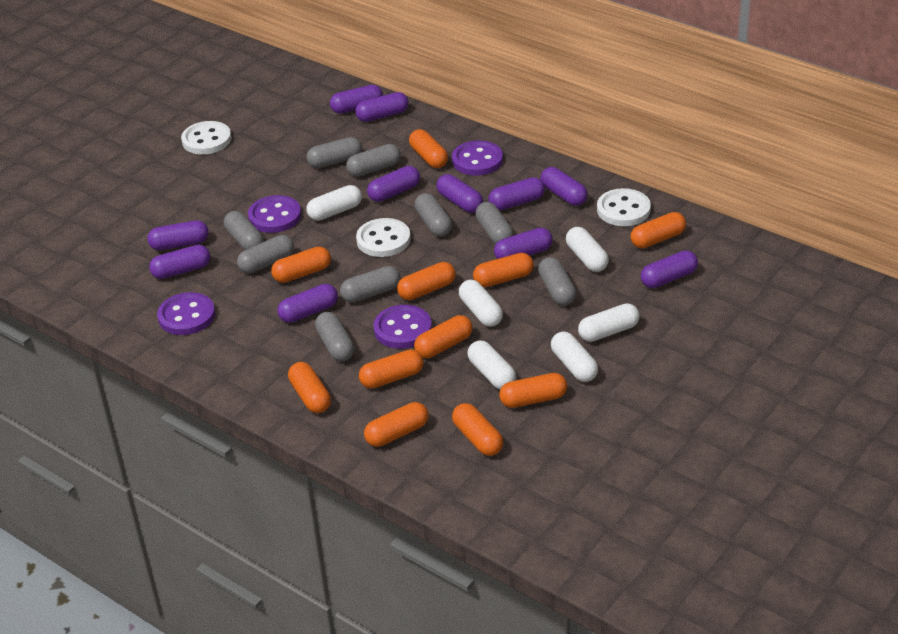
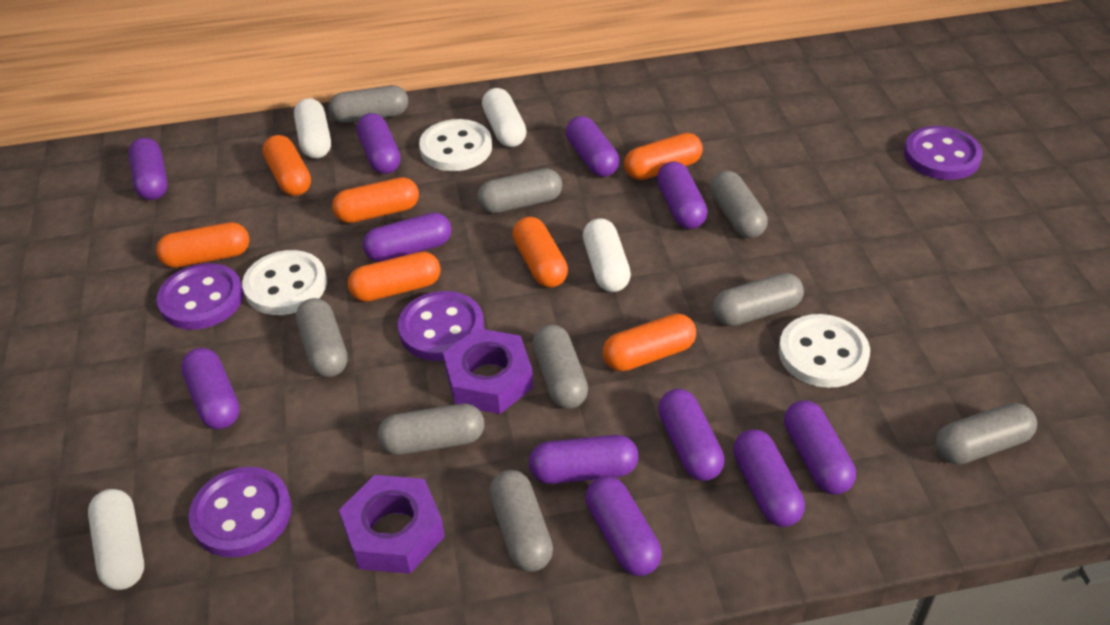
orange capsule: 11 -> 7
purple nut: 0 -> 2
white capsule: 6 -> 4

